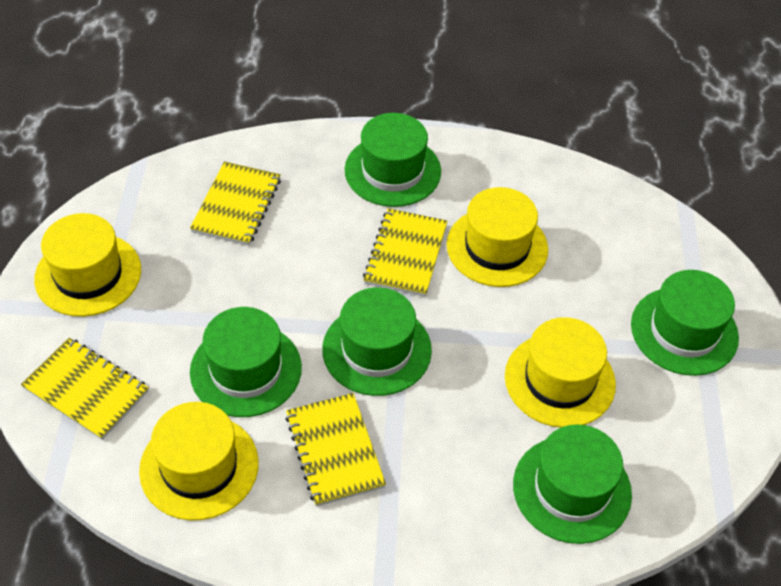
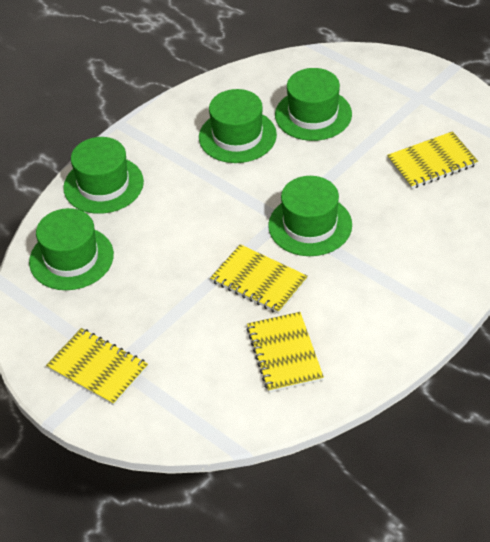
yellow hat: 4 -> 0

